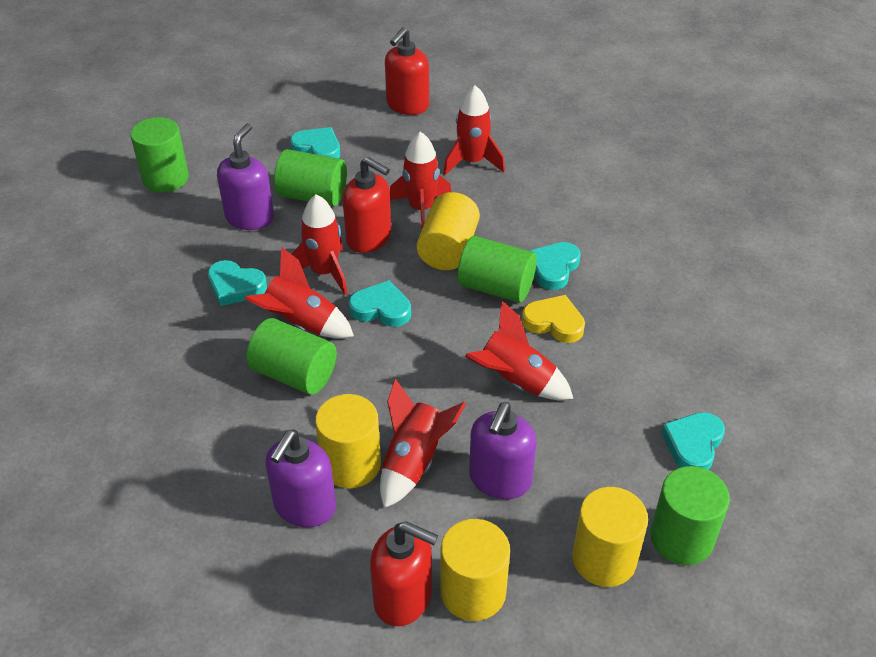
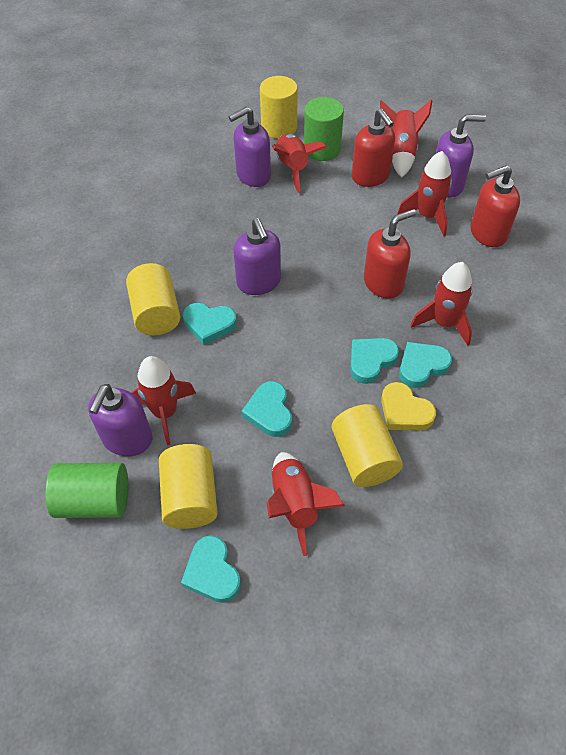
green cylinder: 5 -> 2
purple soap dispenser: 3 -> 4

